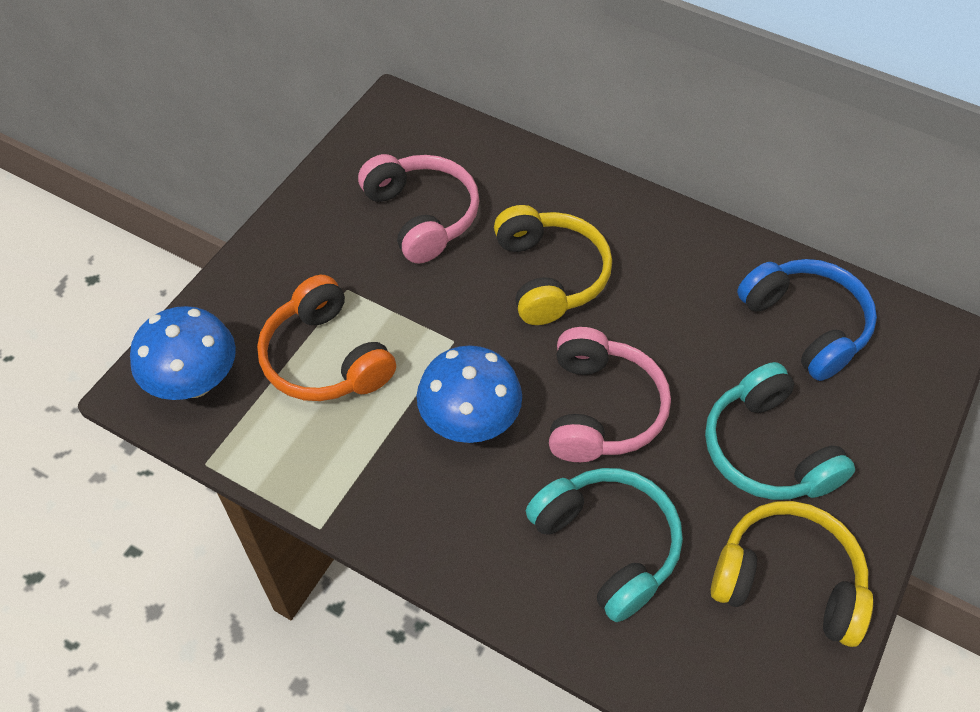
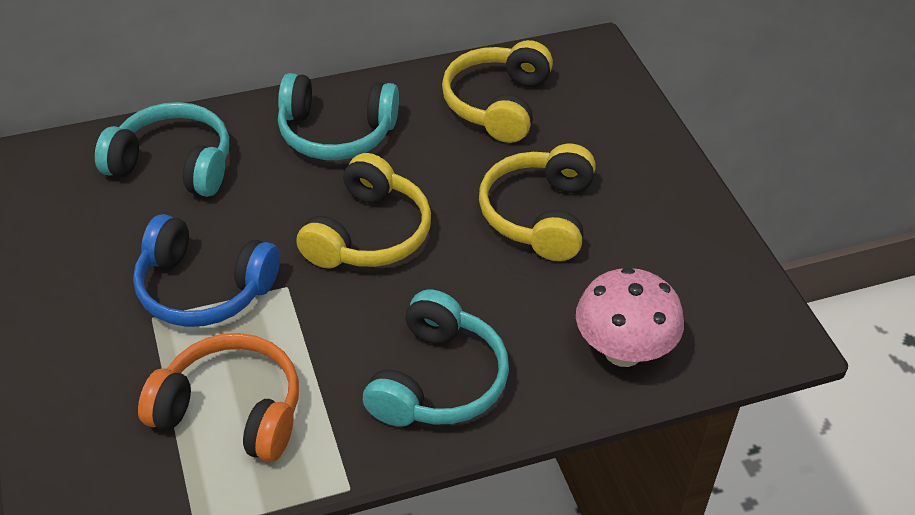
blue mushroom: 2 -> 0
pink headphones: 2 -> 0
pink mushroom: 0 -> 1
turquoise headphones: 2 -> 3
yellow headphones: 2 -> 3

